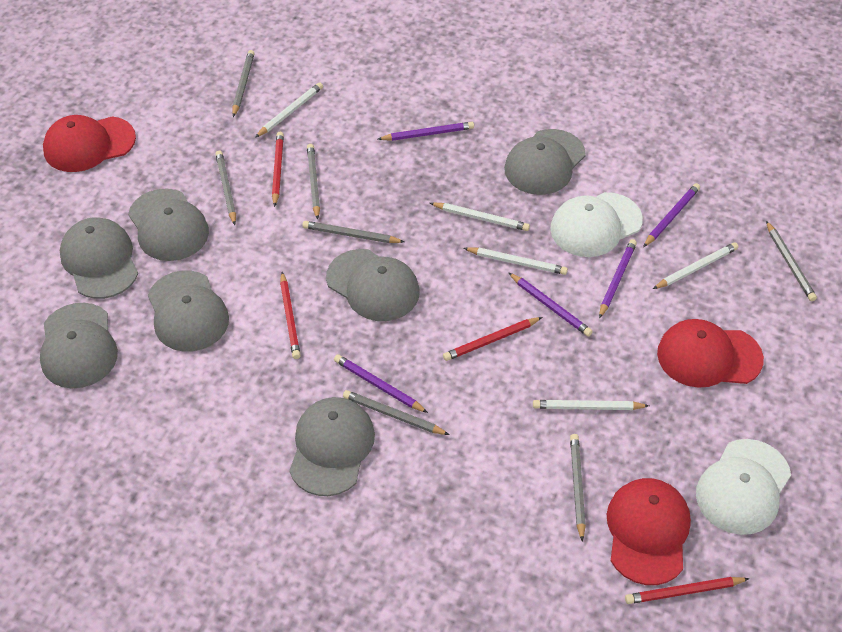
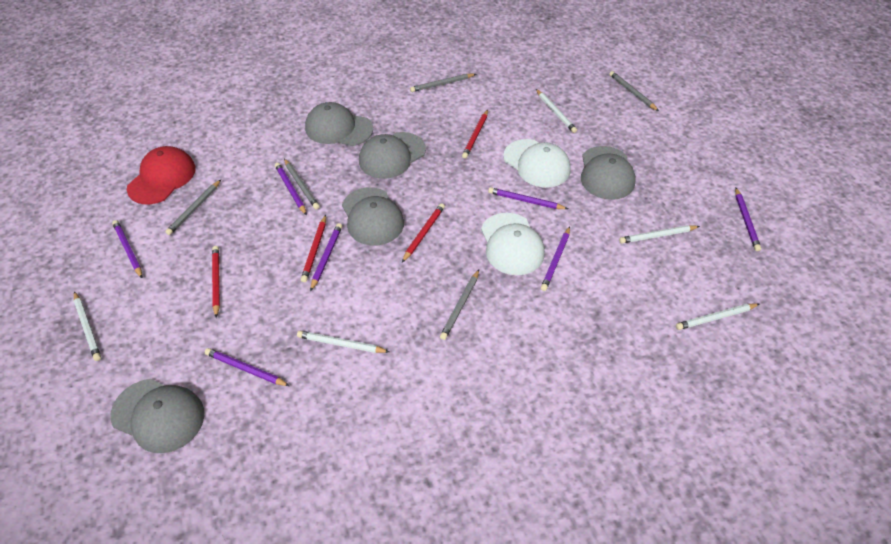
grey cap: 7 -> 5
grey pencil: 7 -> 5
purple pencil: 5 -> 7
red cap: 3 -> 1

